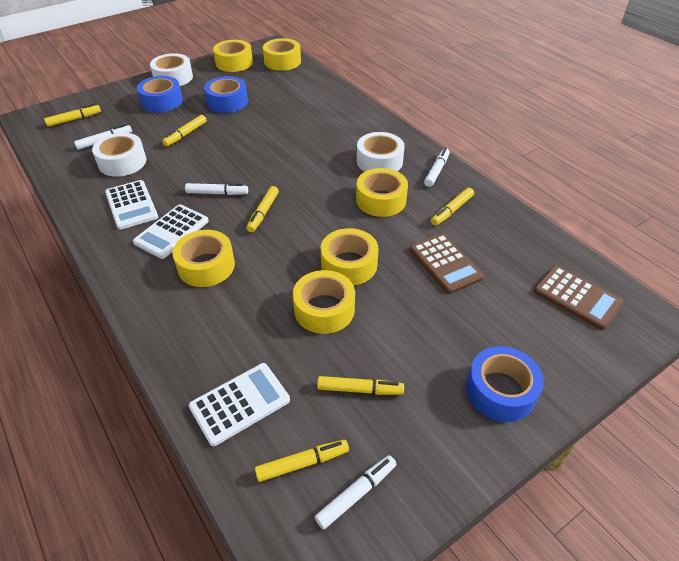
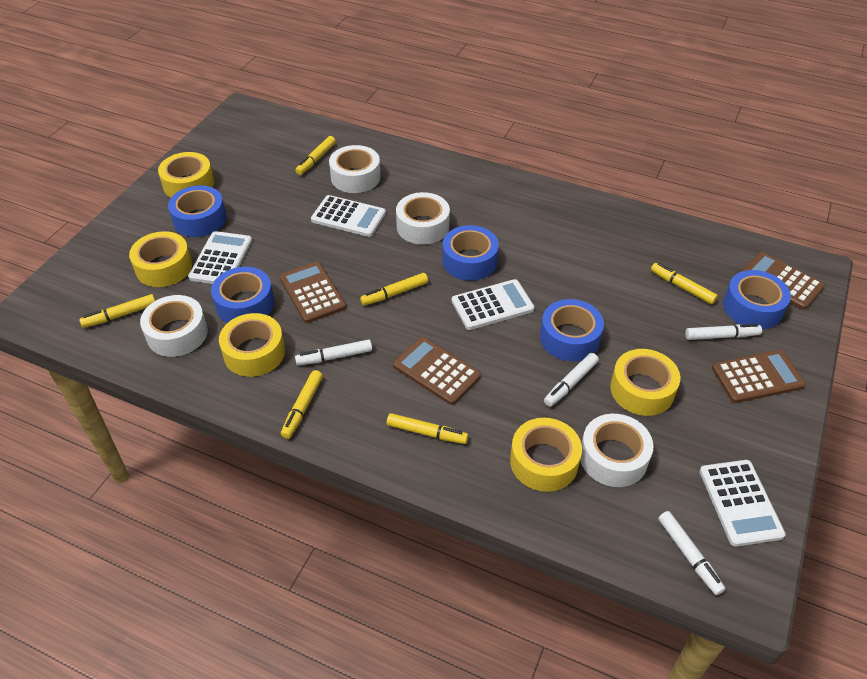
blue tape: 3 -> 5
brown calculator: 2 -> 4
white calculator: 3 -> 4
white tape: 3 -> 4
yellow tape: 6 -> 5

